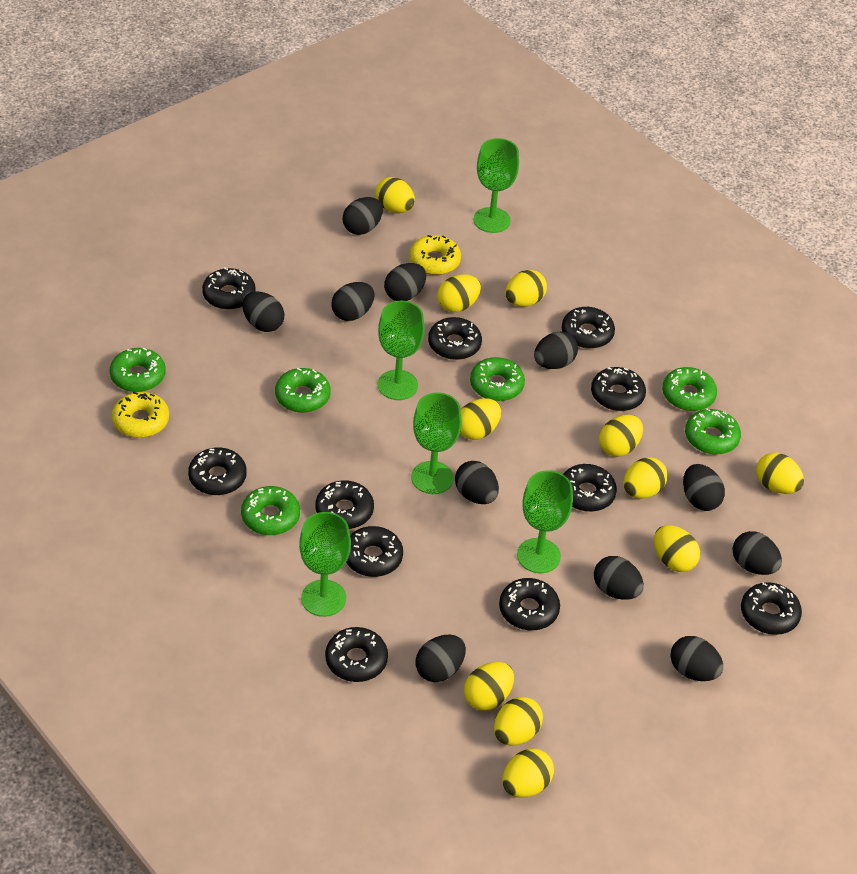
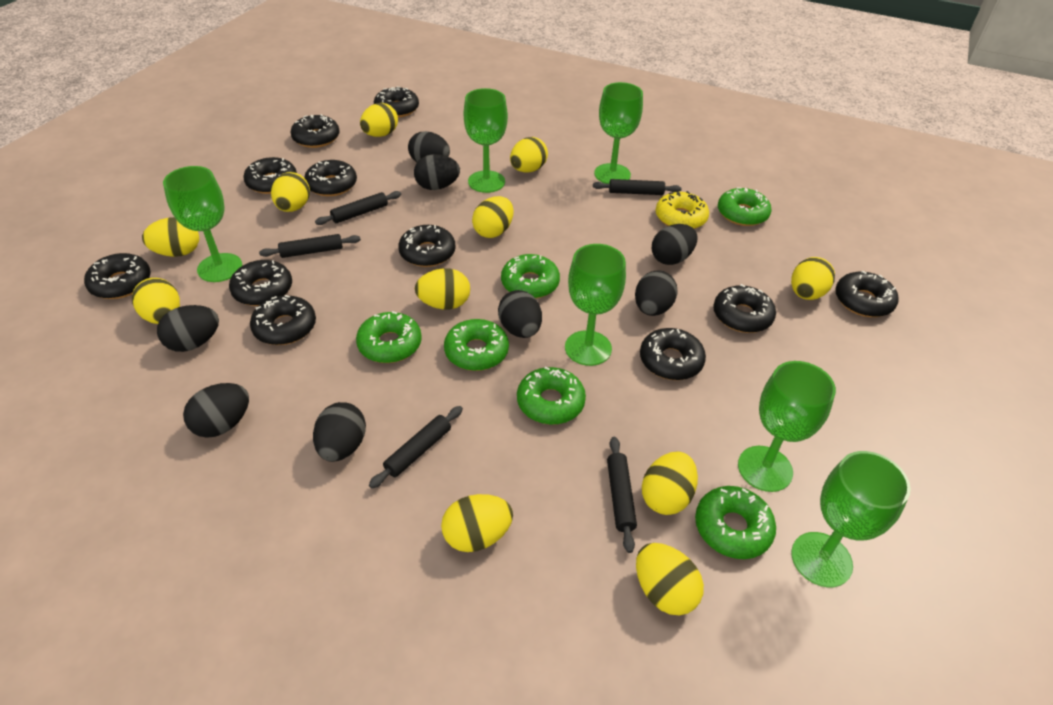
black egg: 11 -> 8
black rolling pin: 0 -> 5
green goblet: 5 -> 6
yellow donut: 2 -> 1

